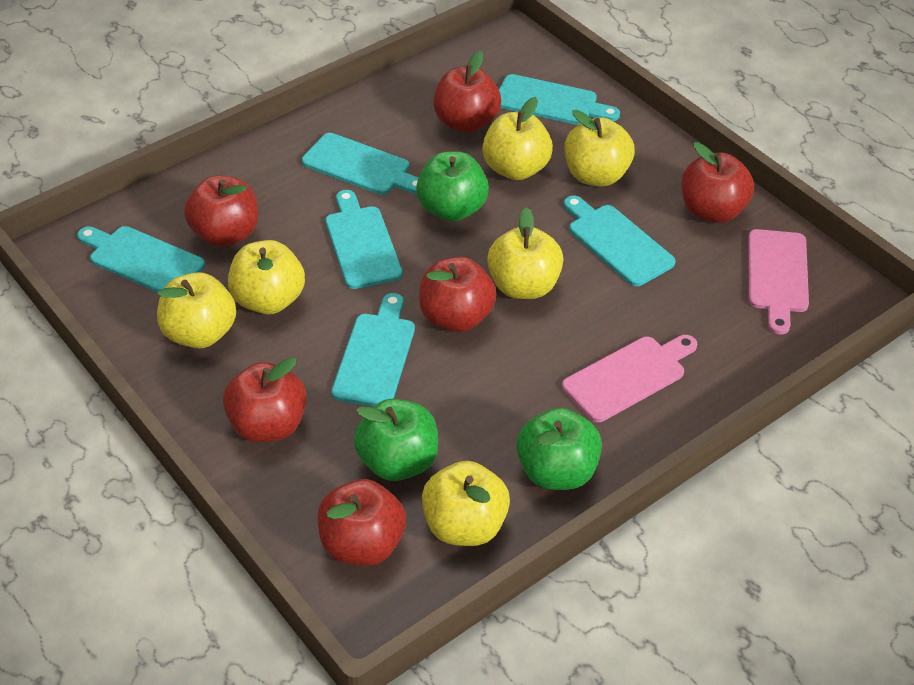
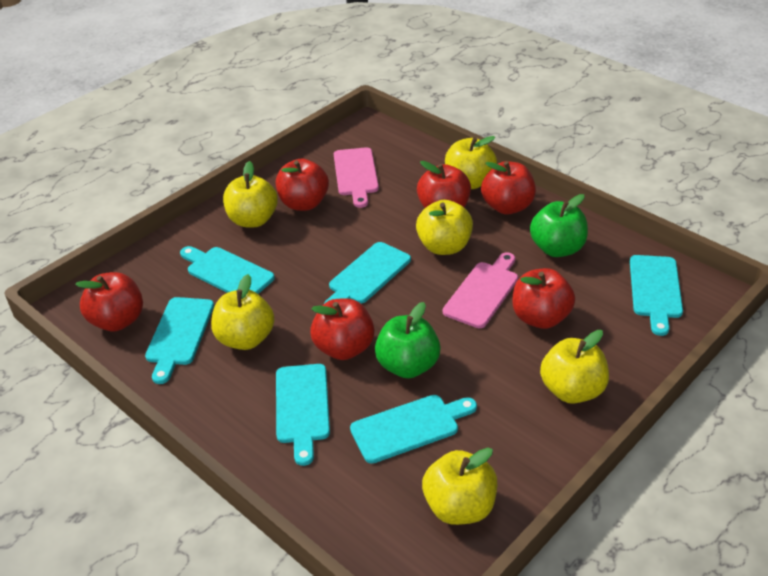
green apple: 3 -> 2

